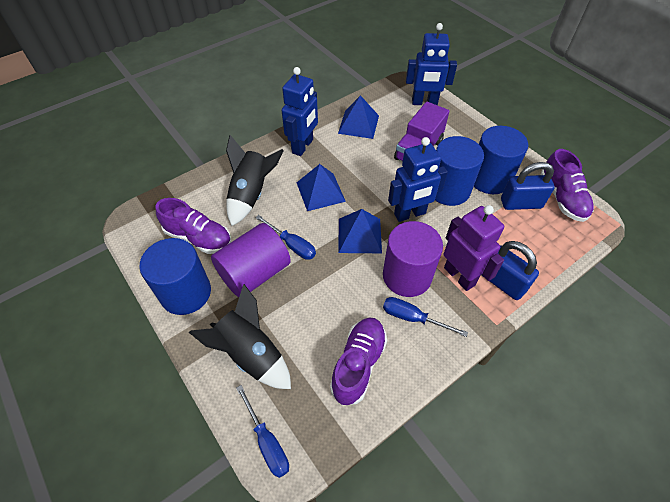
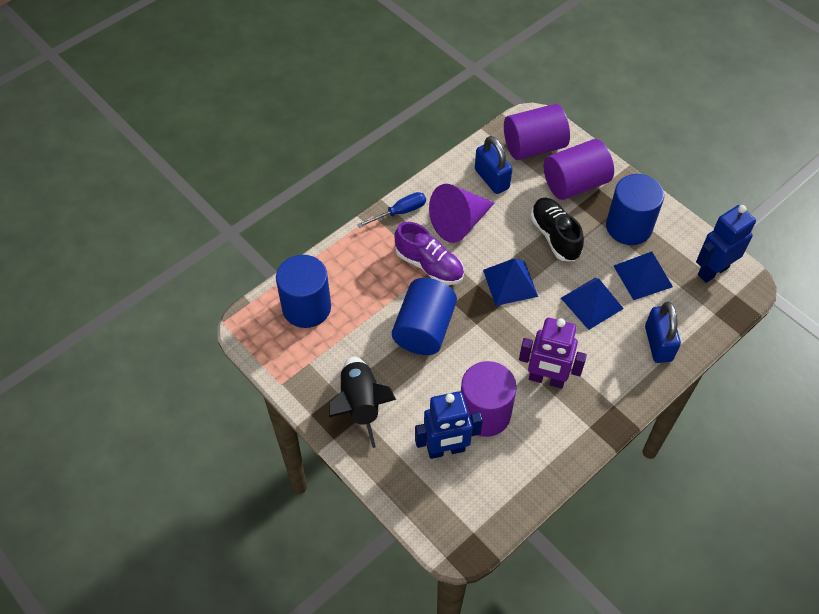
black rocket: 2 -> 1
black shoe: 0 -> 1
blue robot: 3 -> 2
blue screwdriver: 3 -> 1
purple cone: 0 -> 1
purple cylinder: 2 -> 3
purple shoe: 3 -> 1
purple truck: 1 -> 0

